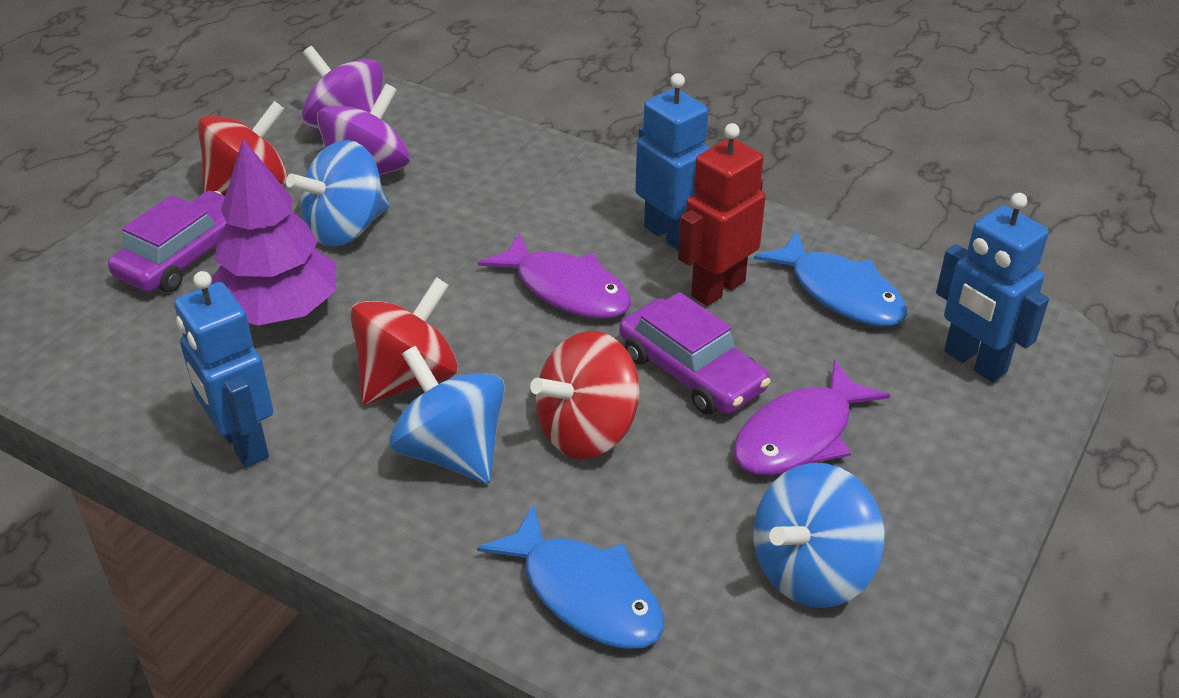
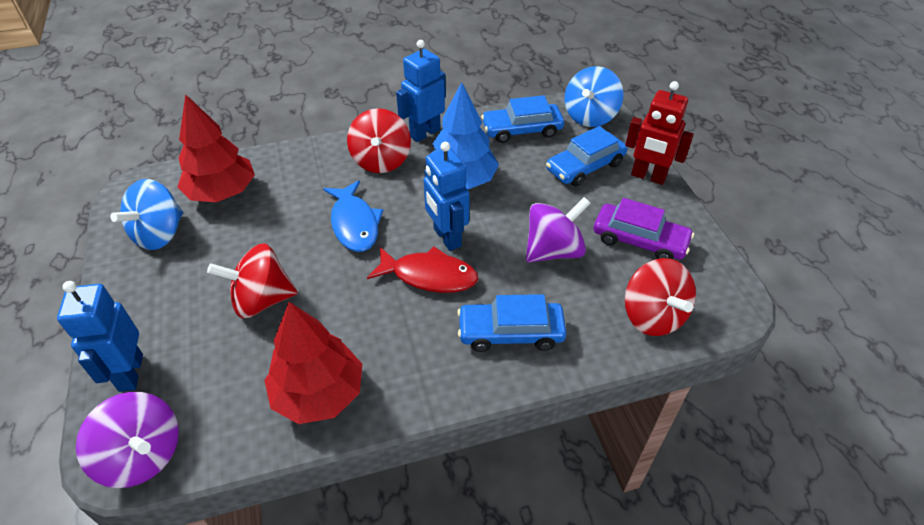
blue car: 0 -> 3
blue fish: 2 -> 1
blue spinning top: 3 -> 2
blue tree: 0 -> 1
purple car: 2 -> 1
purple fish: 2 -> 0
purple tree: 1 -> 0
red fish: 0 -> 1
red tree: 0 -> 2

